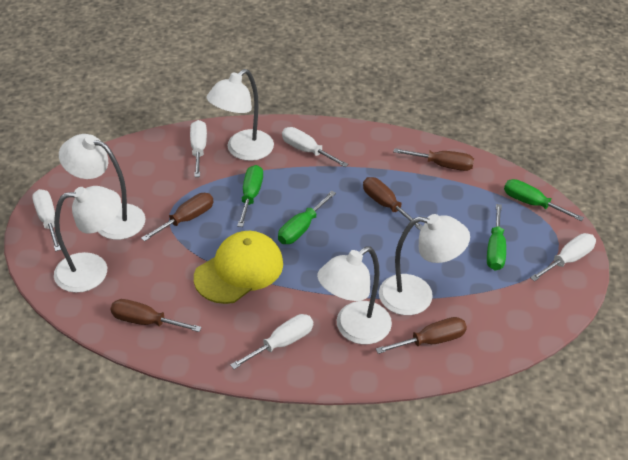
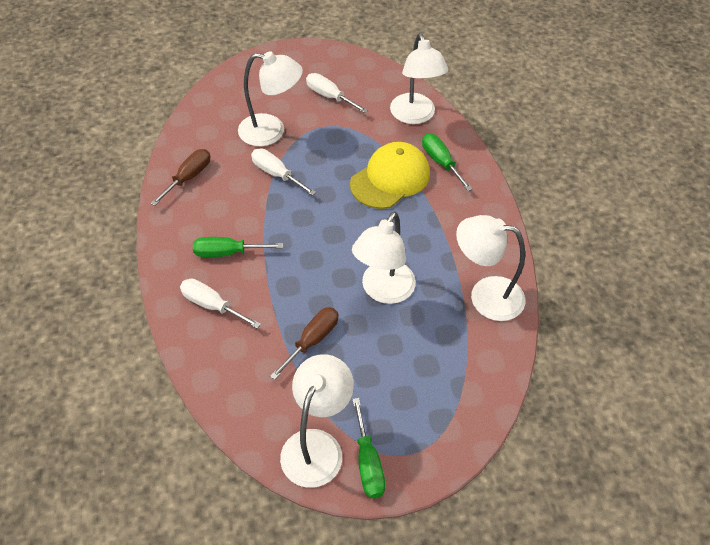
brown screwdriver: 5 -> 2
green screwdriver: 4 -> 3
white screwdriver: 5 -> 3

